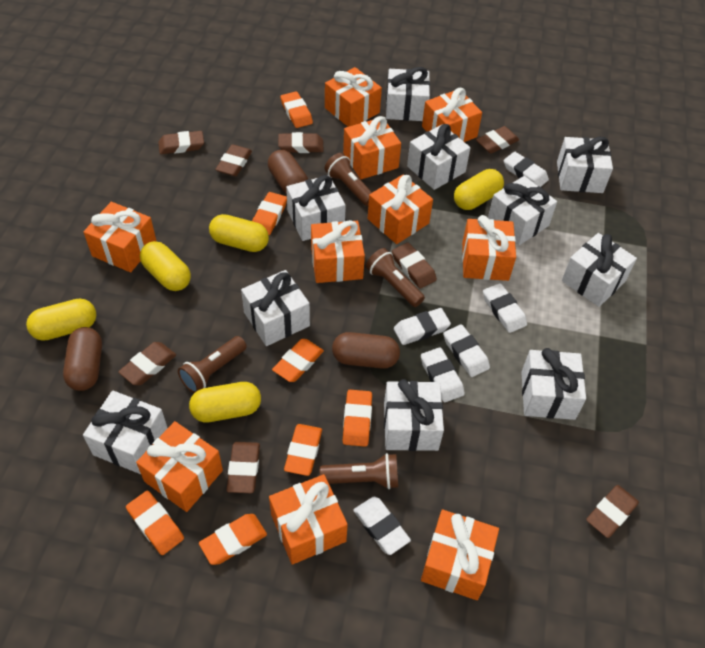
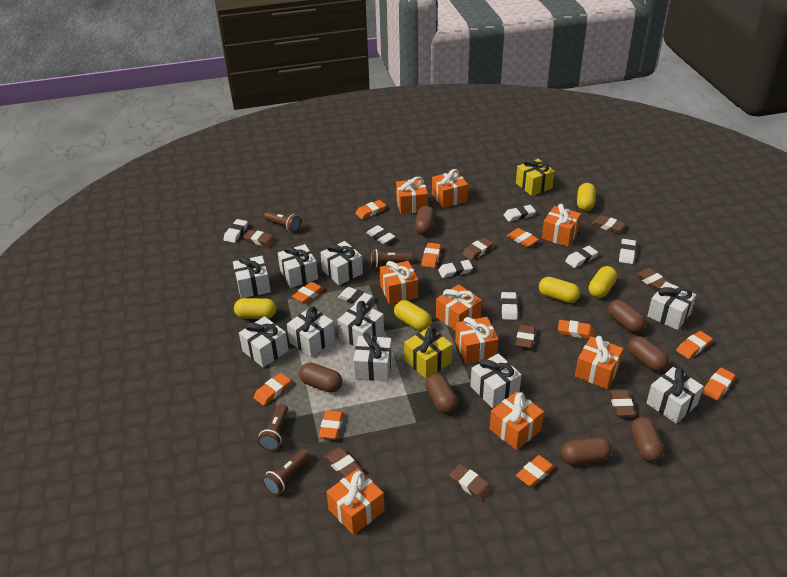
brown capsule: 3 -> 7
orange eraser: 7 -> 10
orange gift: 10 -> 9
white eraser: 6 -> 8
yellow gift: 0 -> 2

